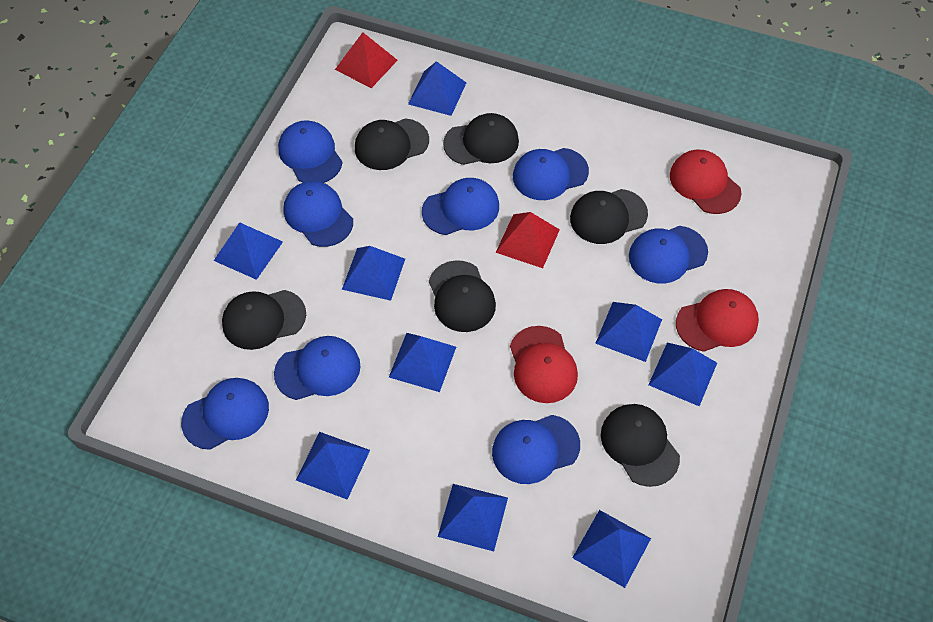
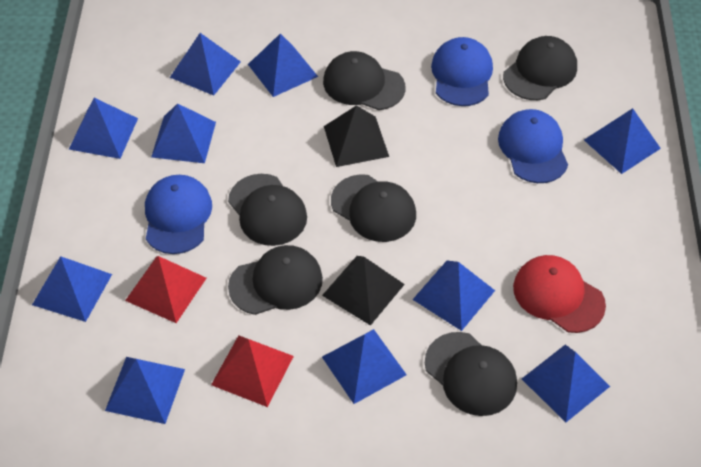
black pyramid: 0 -> 2
blue cap: 8 -> 3
blue pyramid: 9 -> 10
red cap: 3 -> 1

